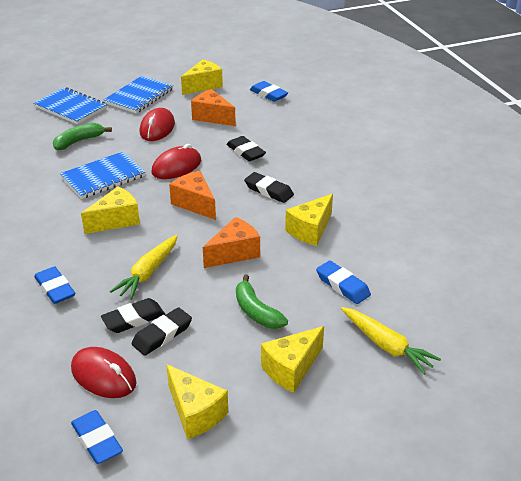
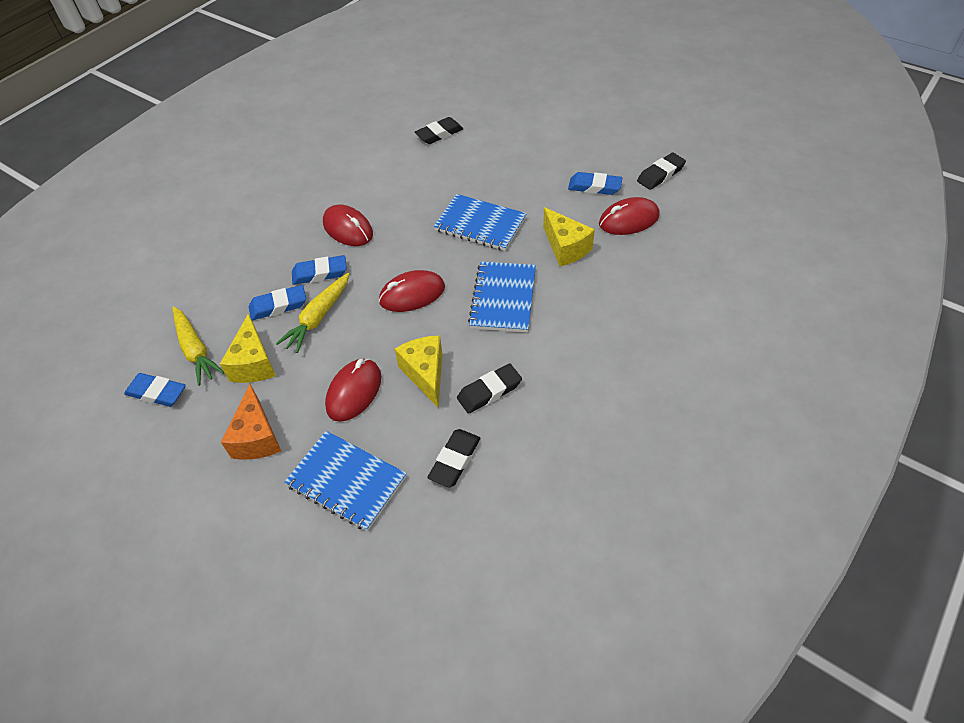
green banana: 2 -> 0
orange cheese: 3 -> 1
red mouse: 3 -> 4
yellow cheese: 5 -> 3

